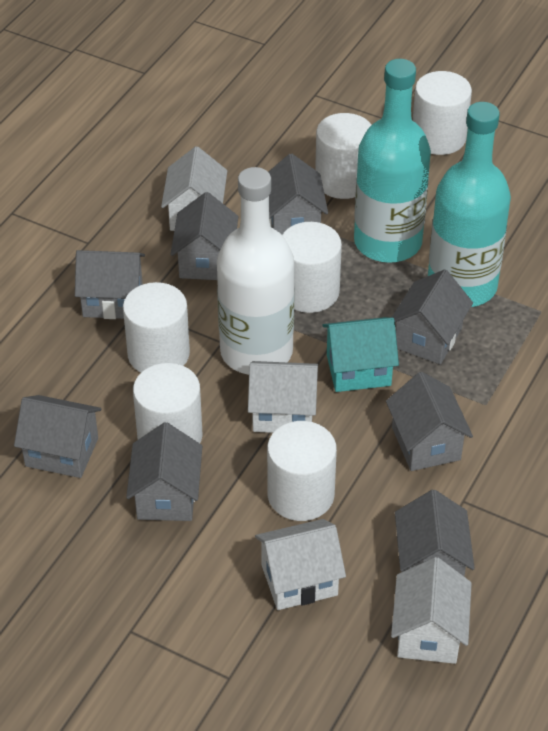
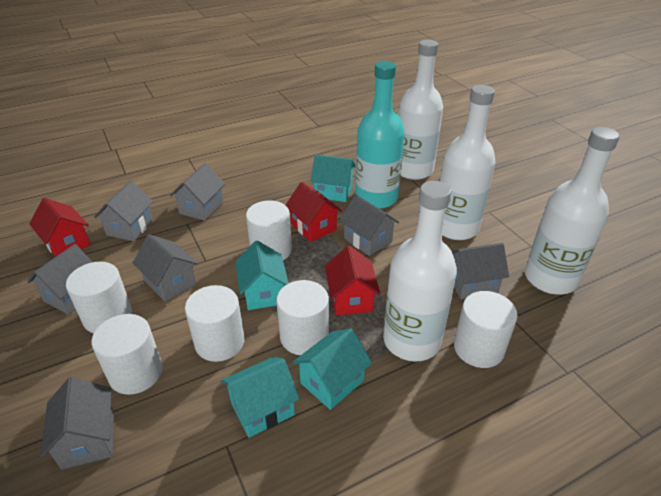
grey house: 8 -> 7
red house: 0 -> 3
turquoise bottle: 2 -> 1
turquoise house: 1 -> 4
white bottle: 1 -> 4
white house: 4 -> 0

